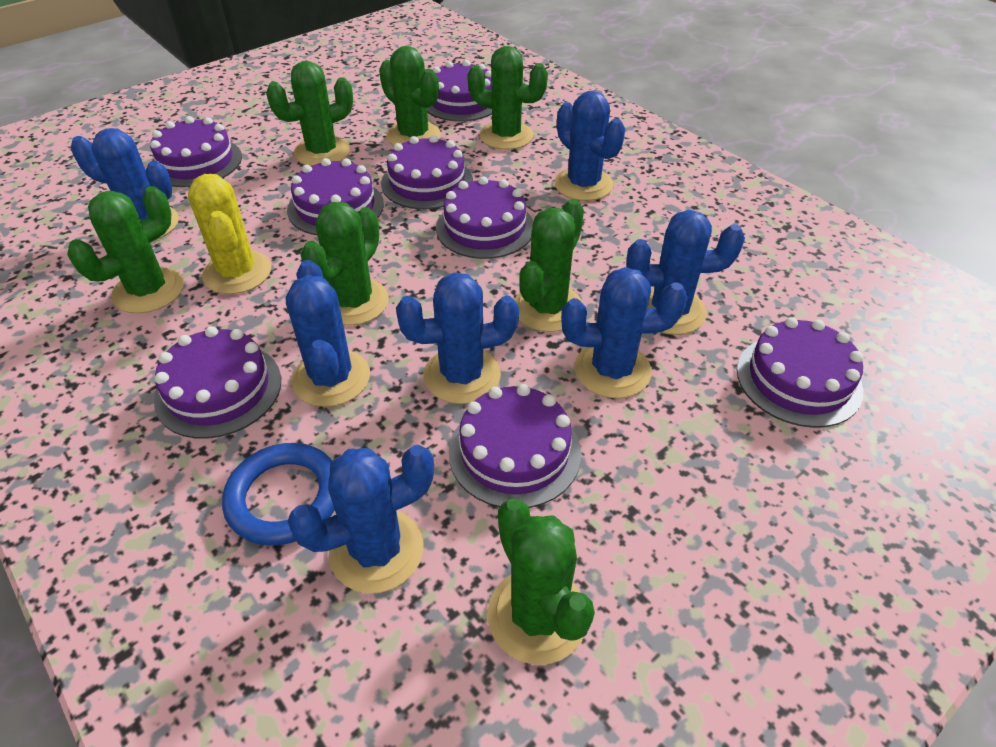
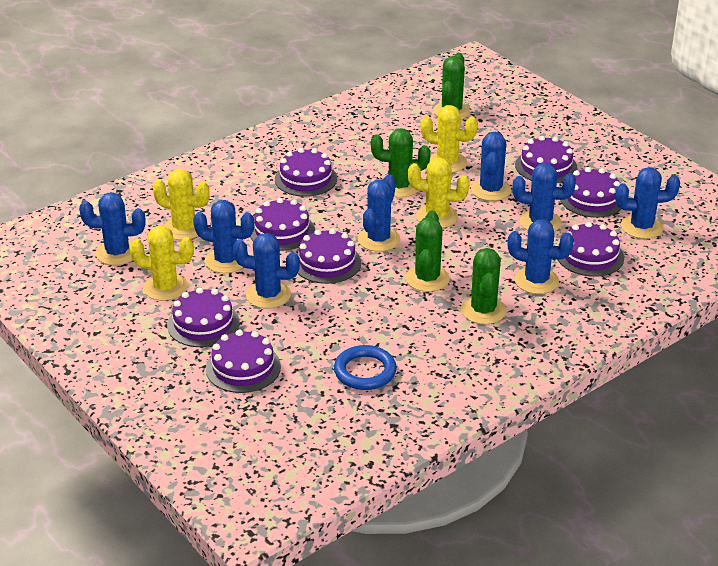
blue cactus: 7 -> 8
green cactus: 7 -> 4
yellow cactus: 1 -> 4

